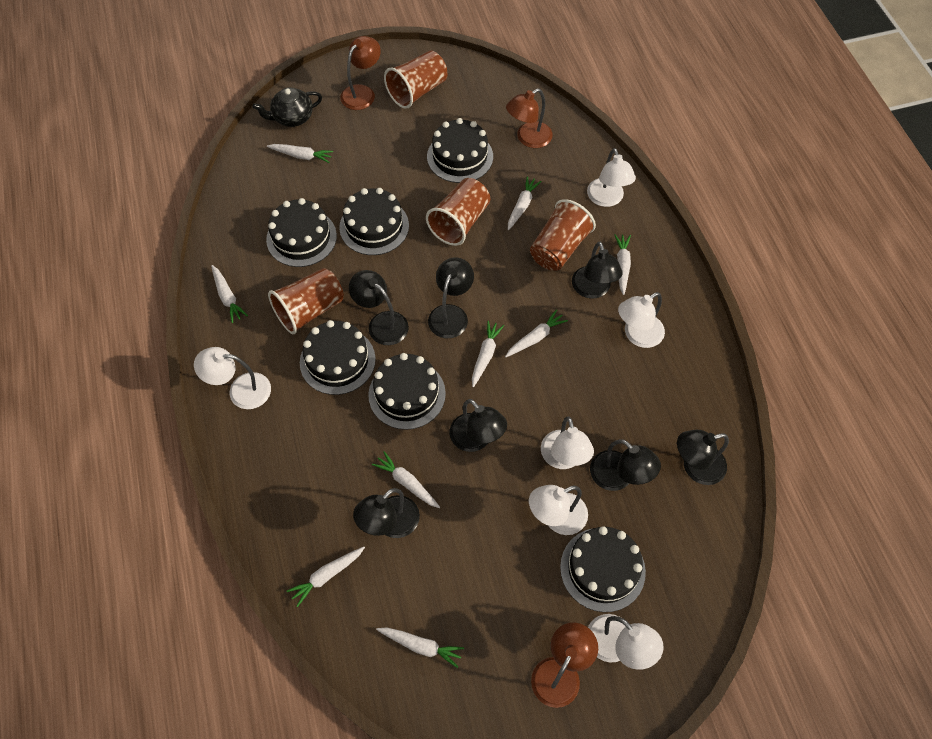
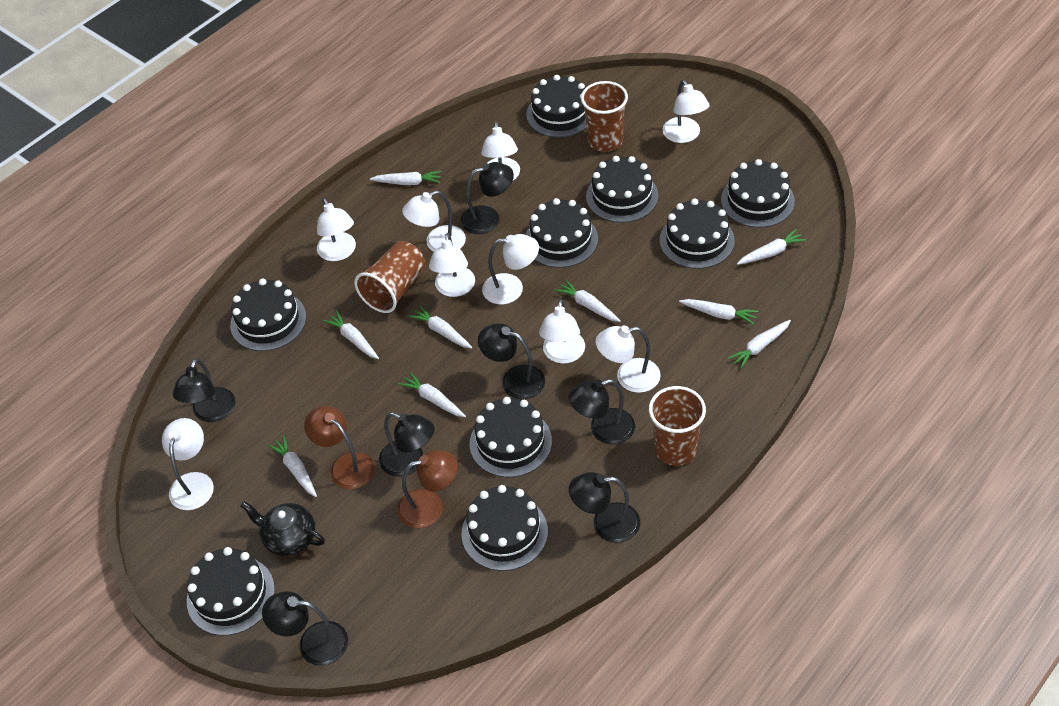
black cake: 6 -> 9
brown cup: 4 -> 3
brown lamp: 3 -> 2
white lamp: 6 -> 9

